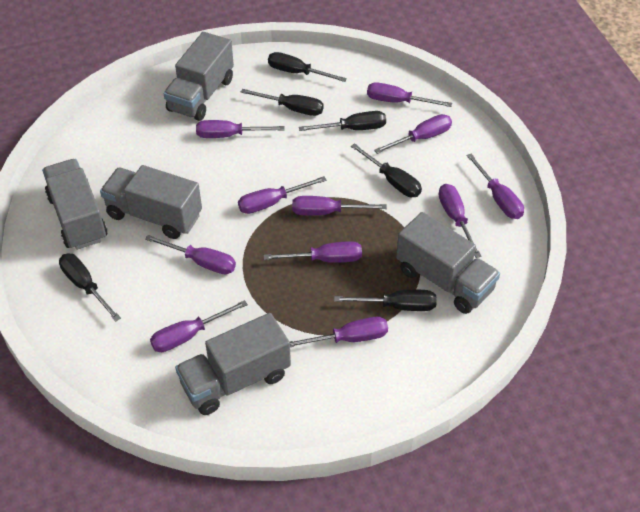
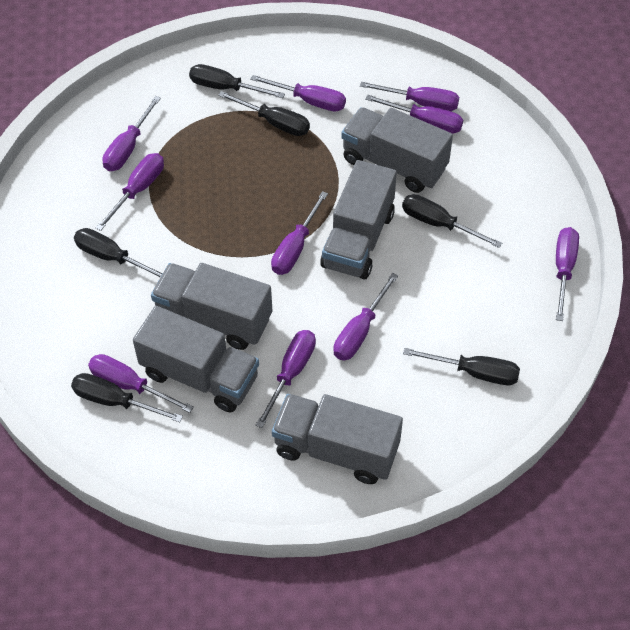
purple screwdriver: 11 -> 10

